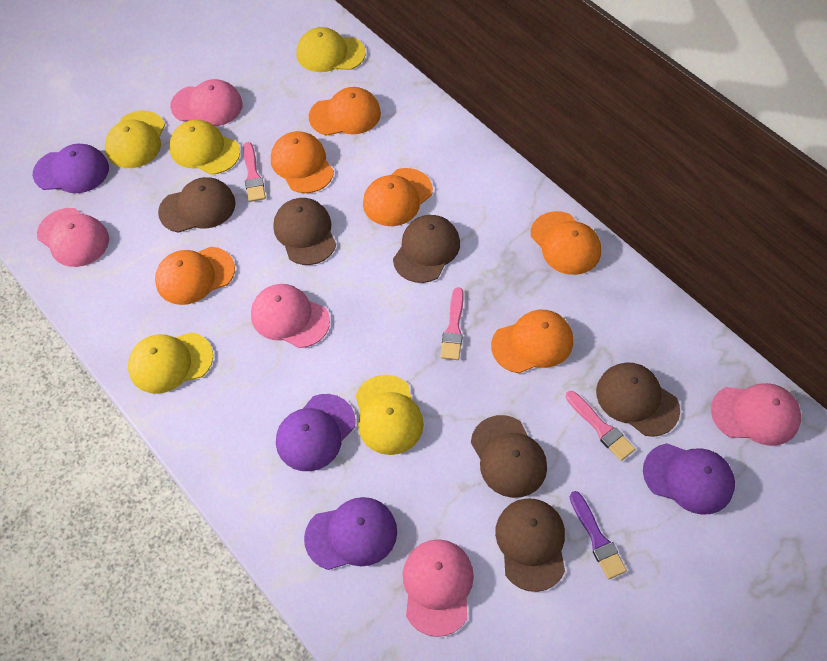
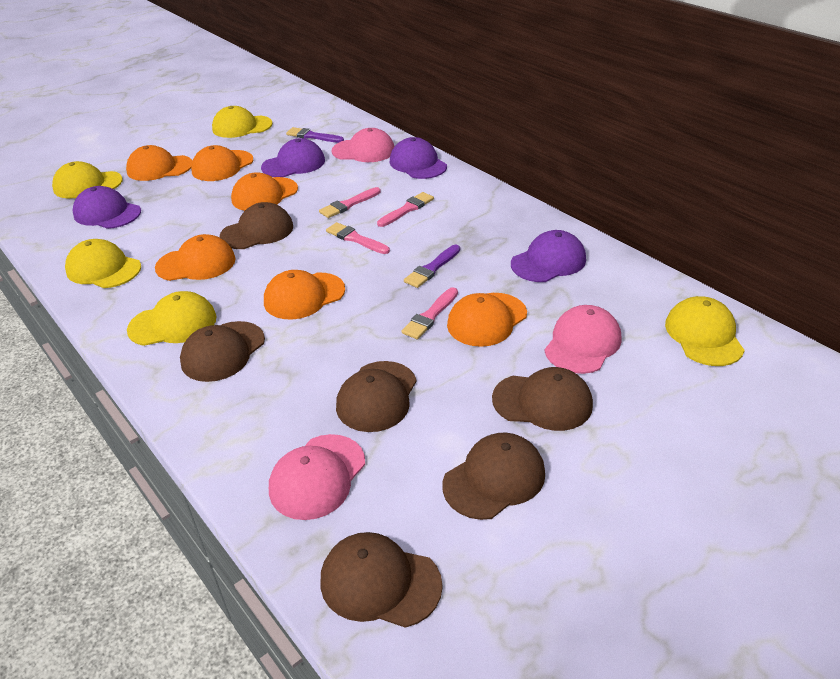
pink brush: 3 -> 4
pink cap: 5 -> 3
purple brush: 1 -> 2

